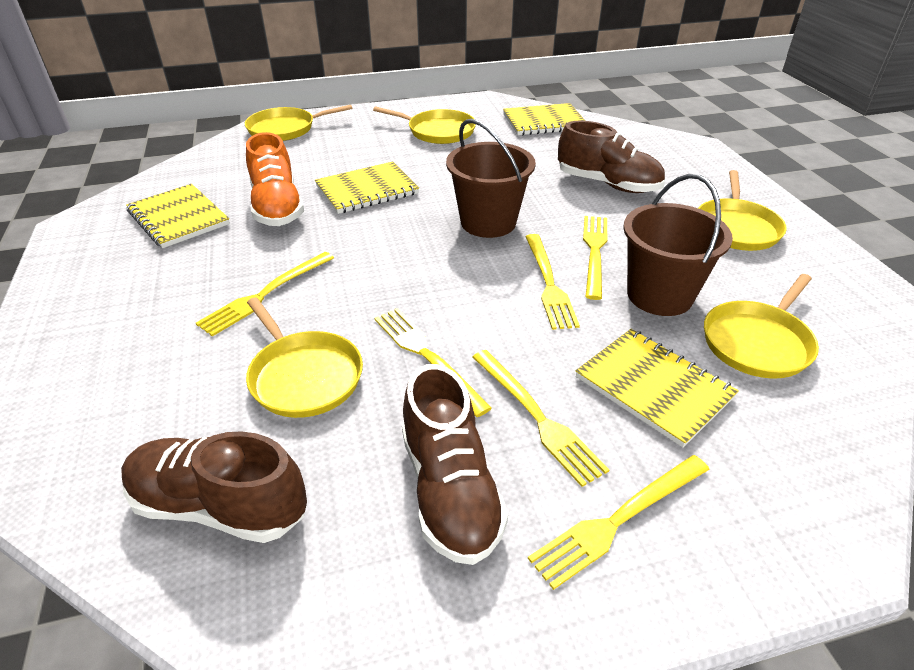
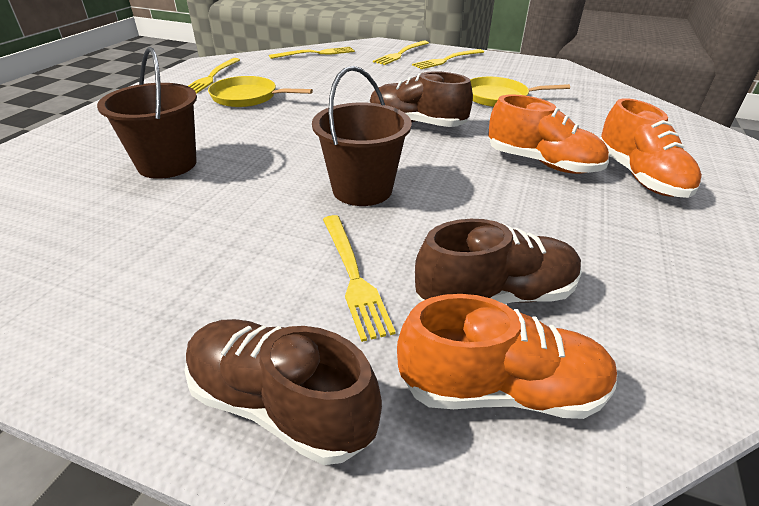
orange shoe: 1 -> 3
yellow fork: 6 -> 5
yellow notebook: 4 -> 0
yellow pan: 5 -> 2

